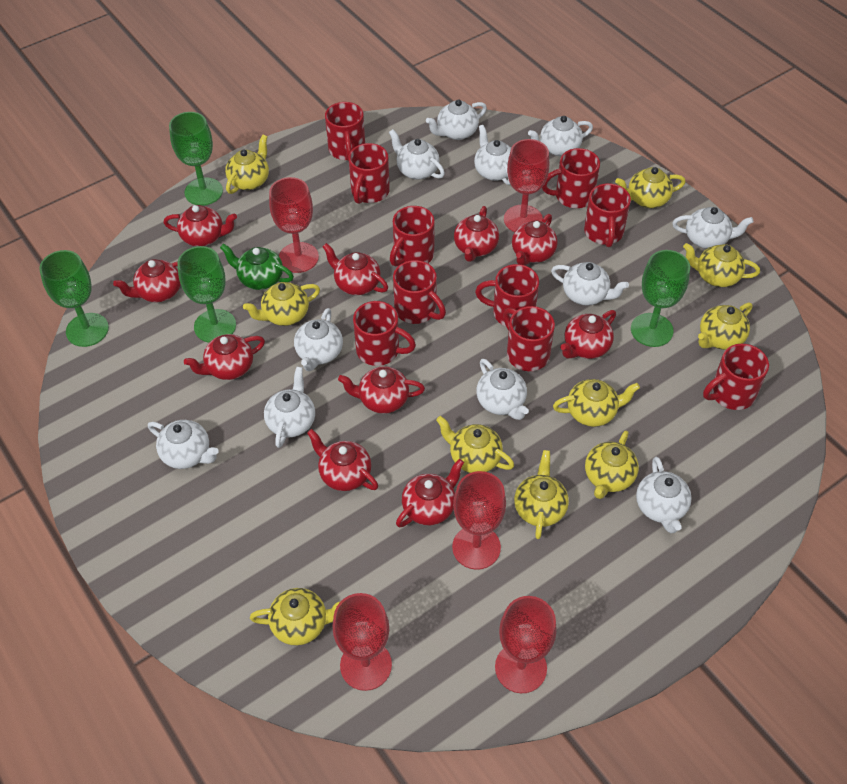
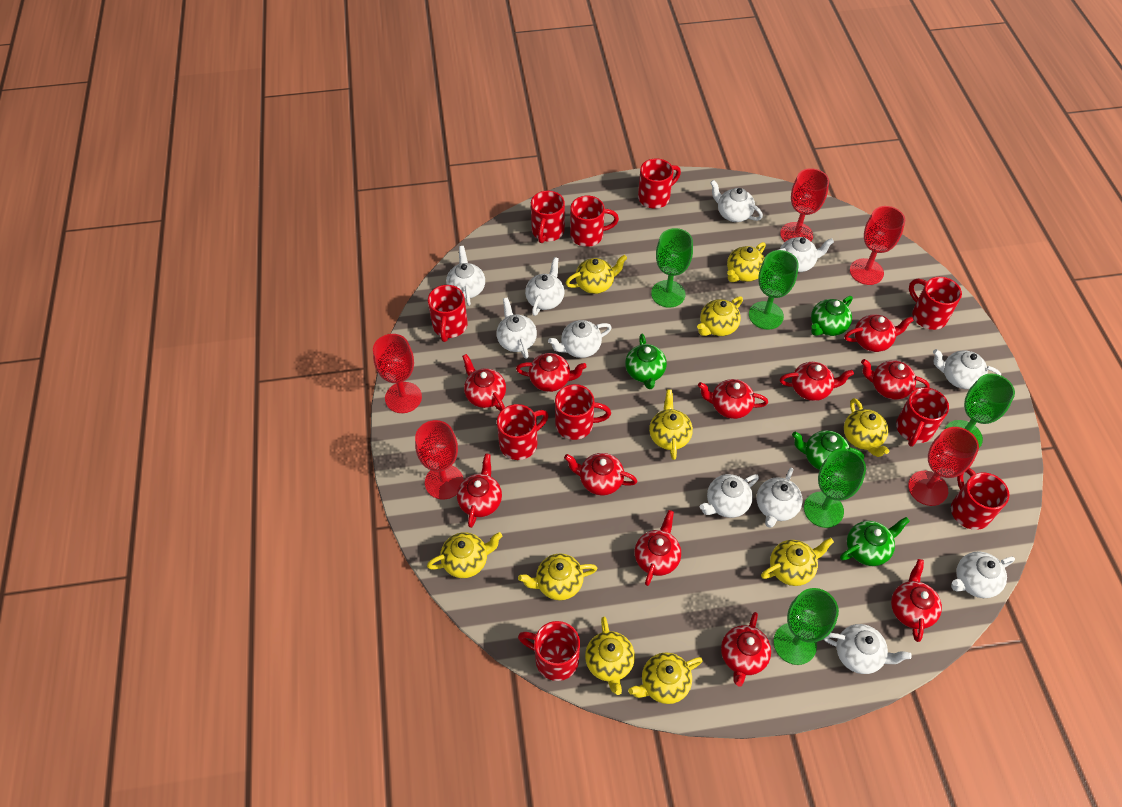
green goblet: 4 -> 5
green teapot: 1 -> 4
red teapot: 10 -> 11

